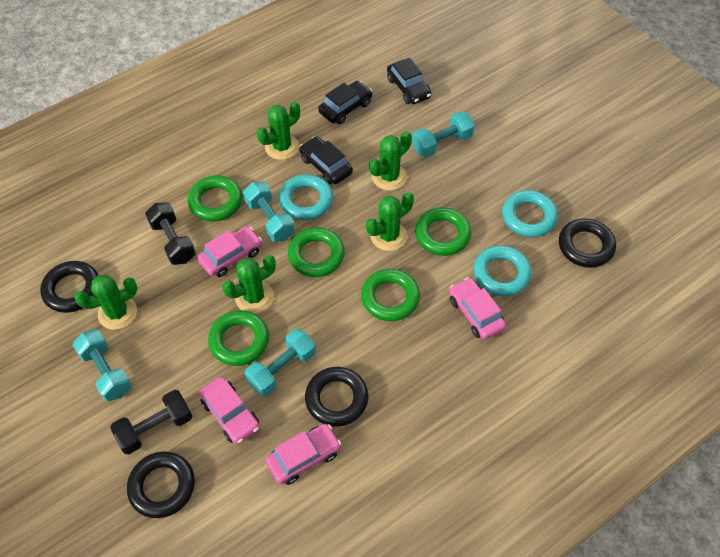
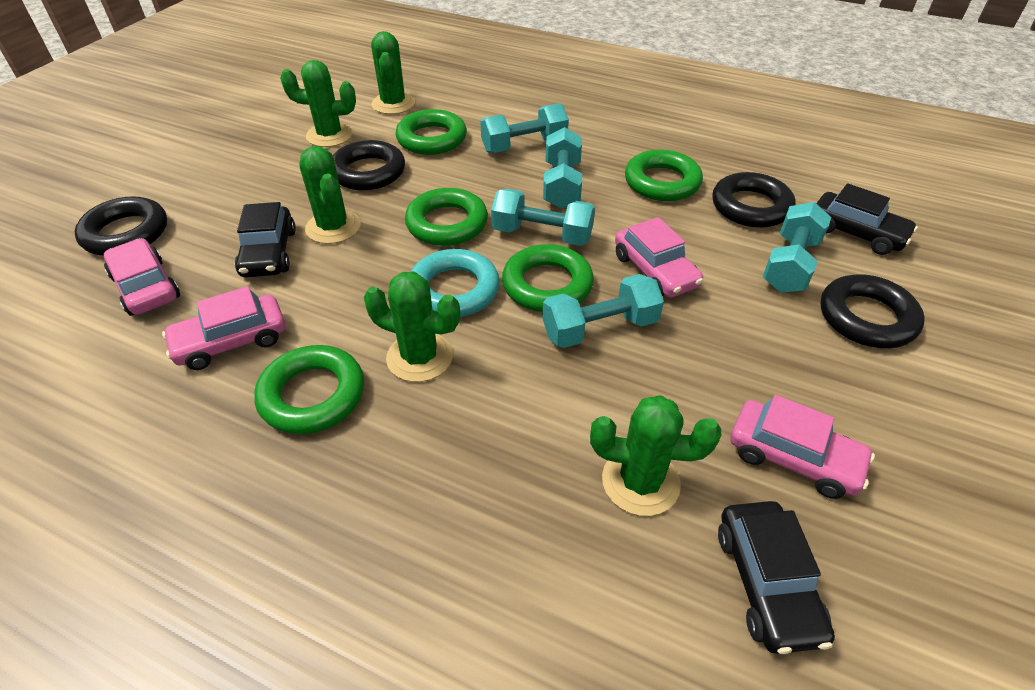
black dumbbell: 2 -> 0
turquoise dumbbell: 4 -> 5
turquoise ring: 3 -> 1

